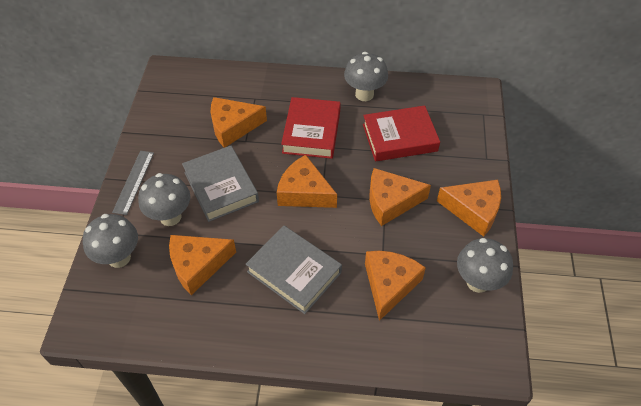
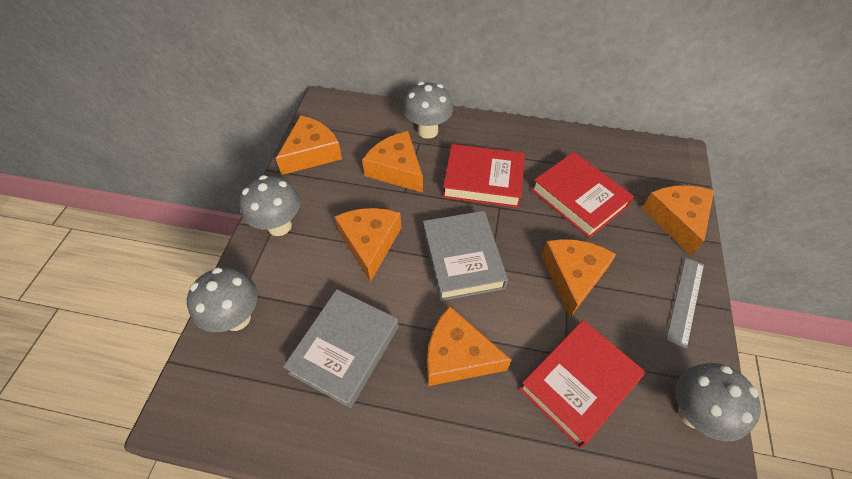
red book: 2 -> 3

